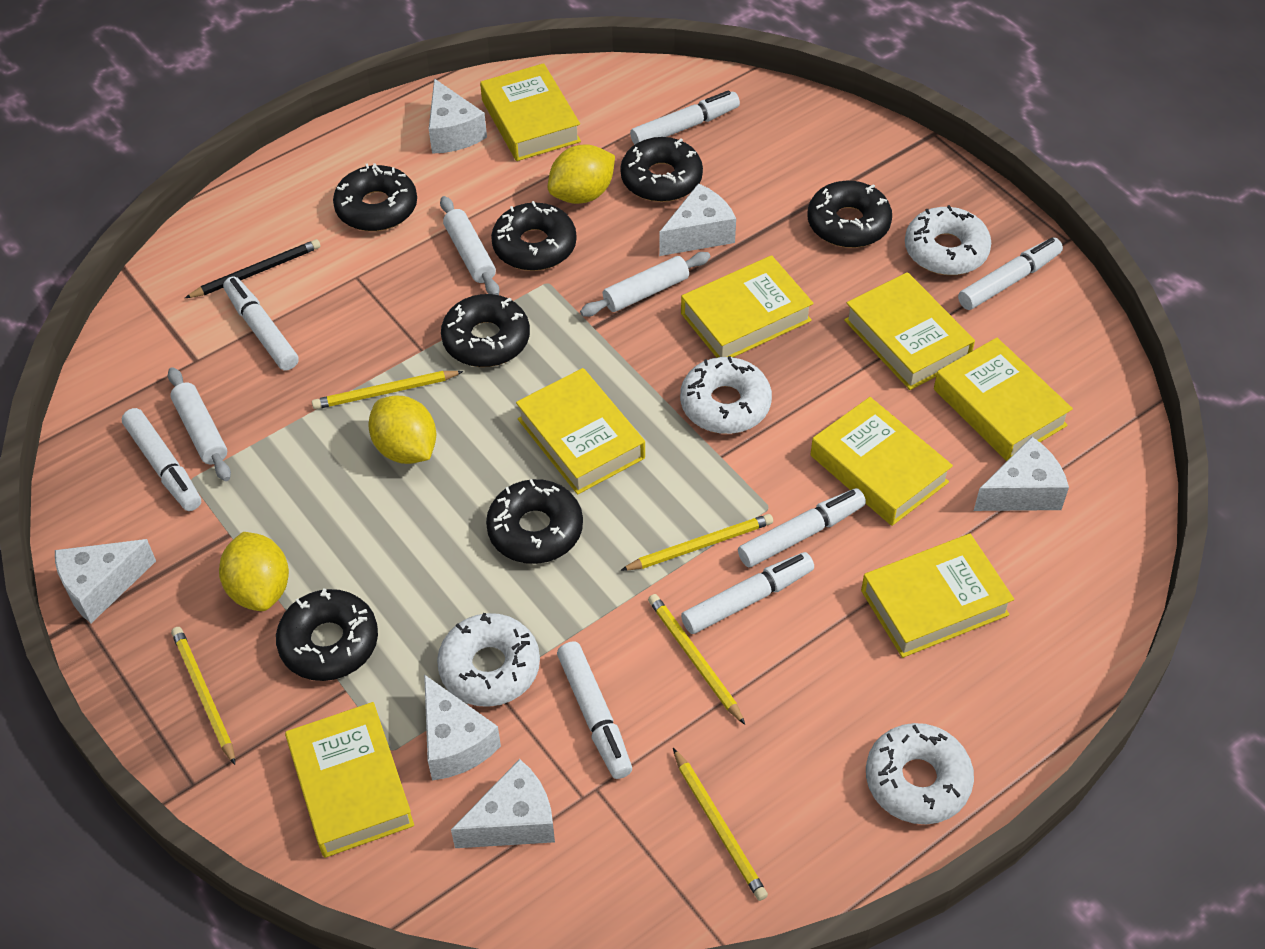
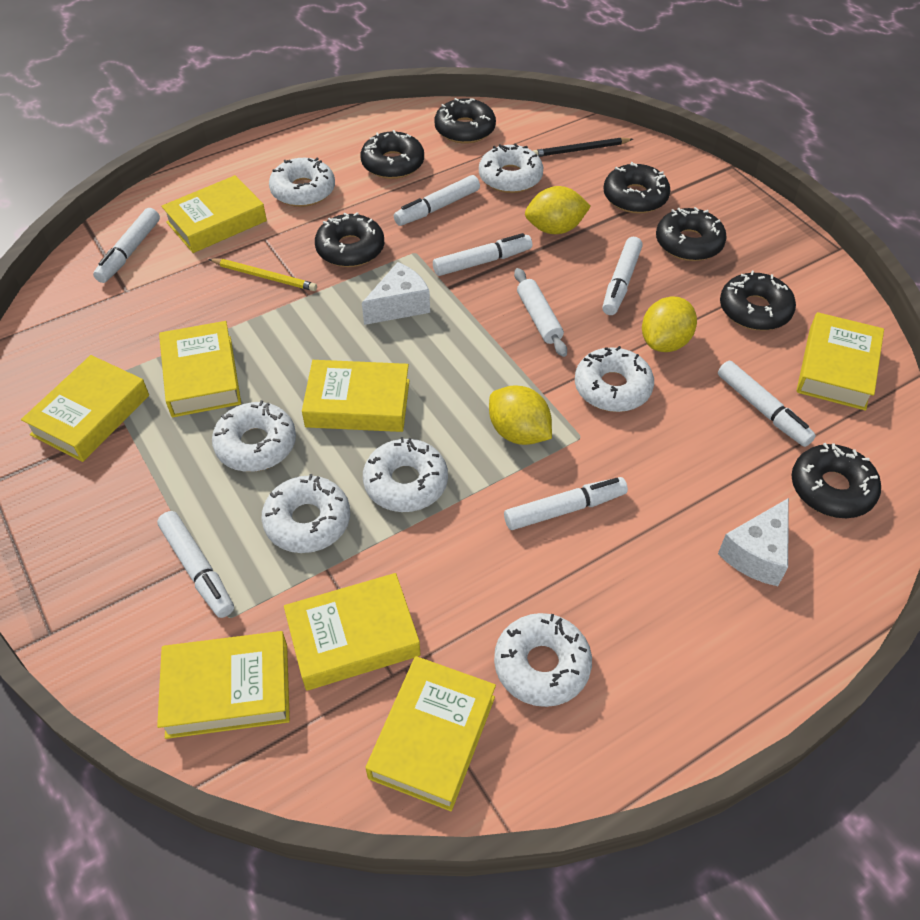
white cheese: 6 -> 2
white donut: 4 -> 7
white rolling pin: 3 -> 1
yellow pencil: 5 -> 1

